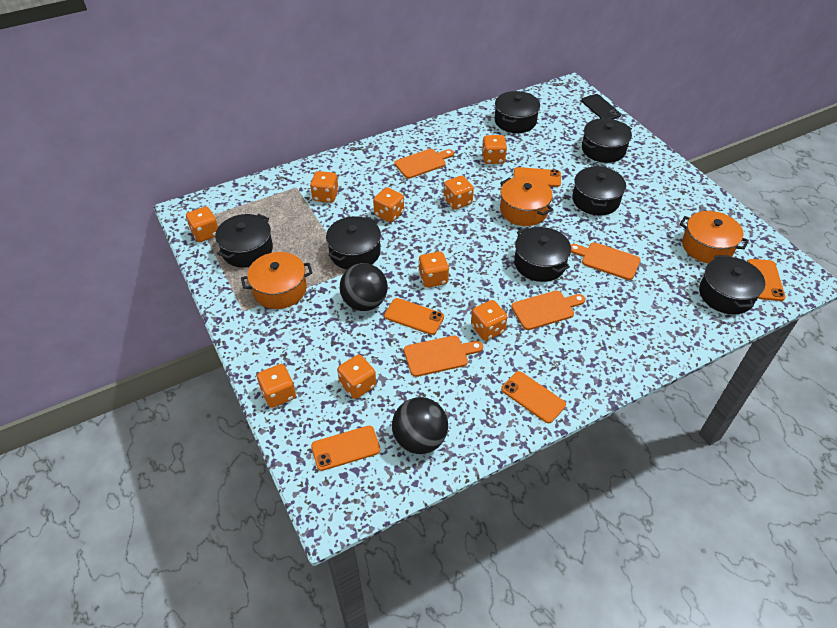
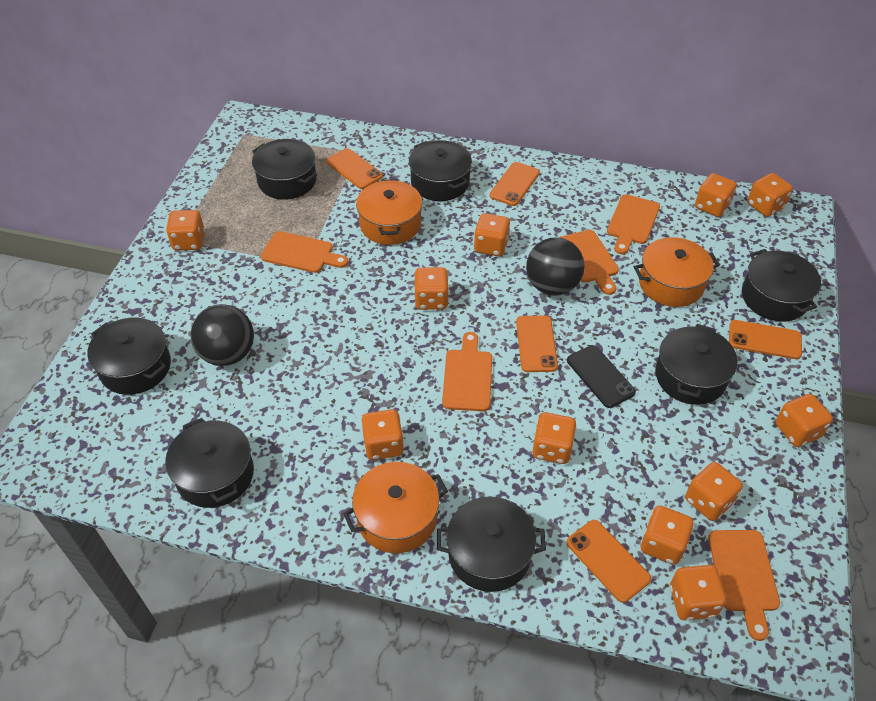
orange cutting board: 4 -> 5
orange dice: 9 -> 11

